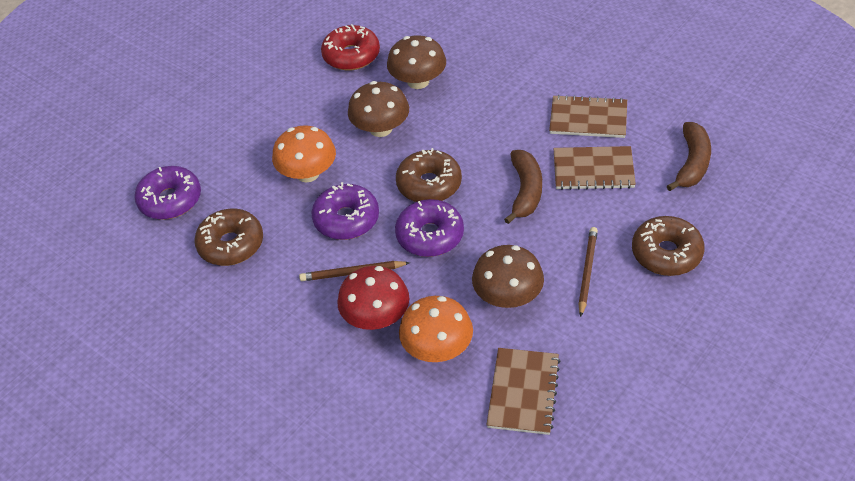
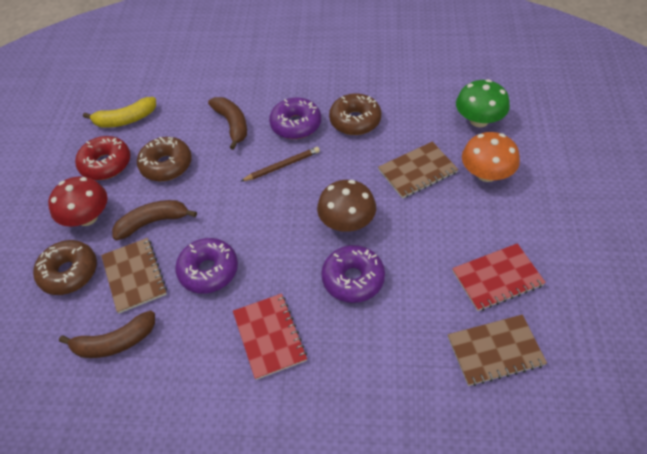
brown banana: 2 -> 3
brown mushroom: 3 -> 1
brown pencil: 2 -> 1
green mushroom: 0 -> 1
orange mushroom: 2 -> 1
red notebook: 0 -> 2
yellow banana: 0 -> 1

